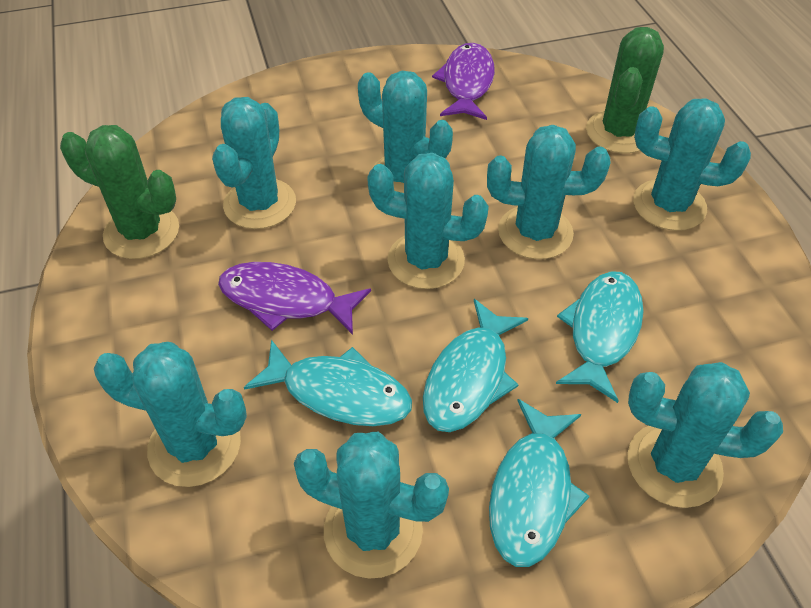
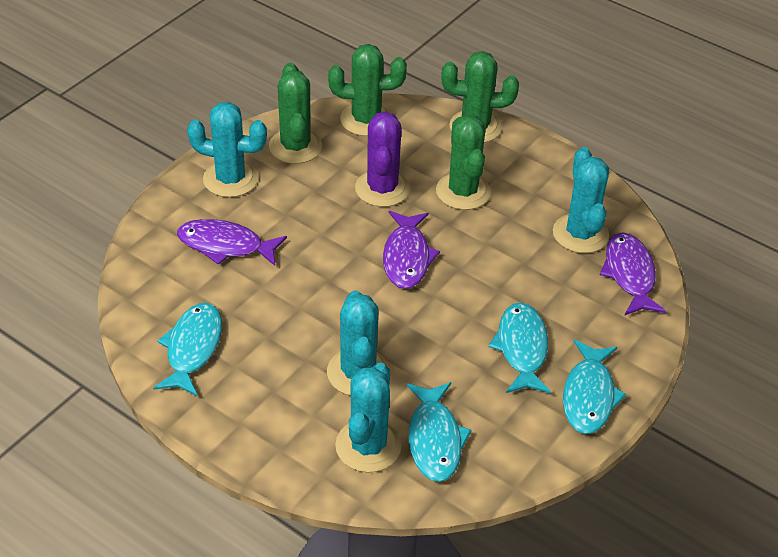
green cactus: 2 -> 4
purple cactus: 0 -> 1
purple fish: 2 -> 3
turquoise cactus: 8 -> 4

